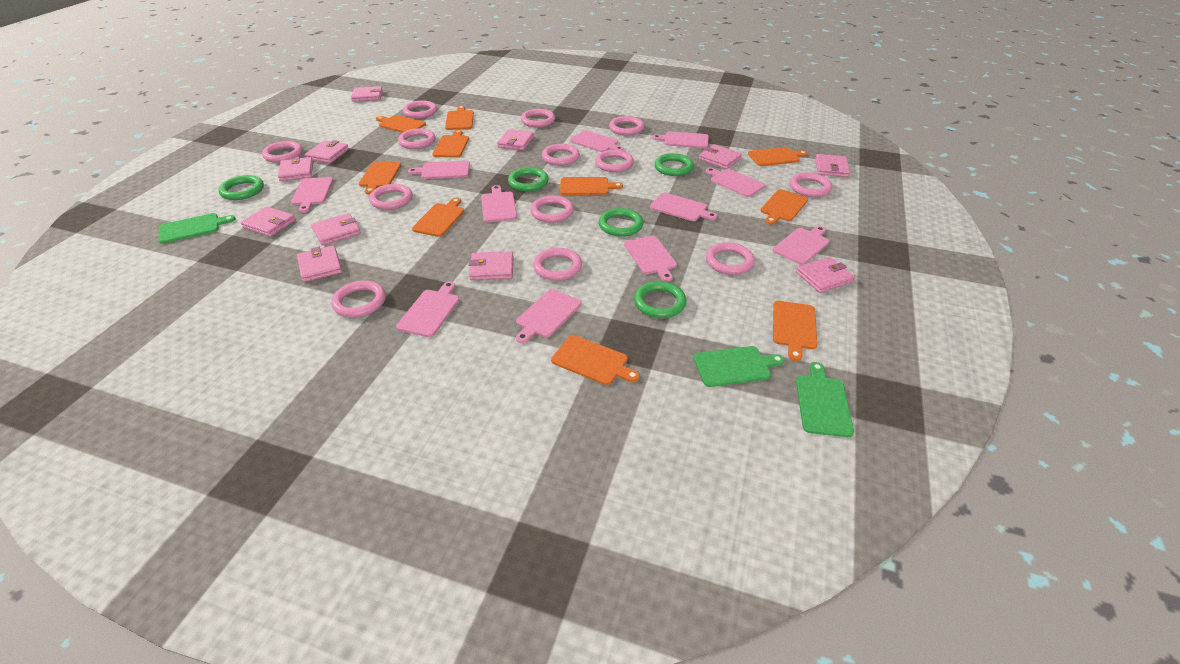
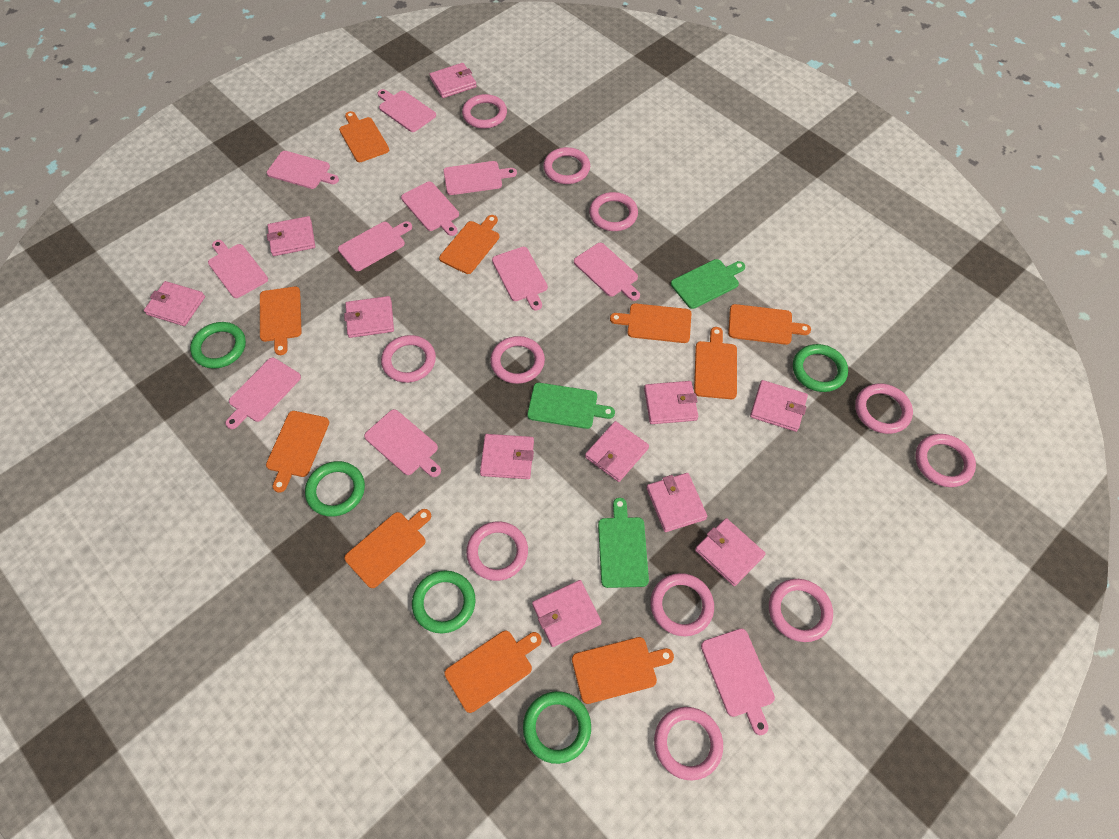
pink ring: 13 -> 11

